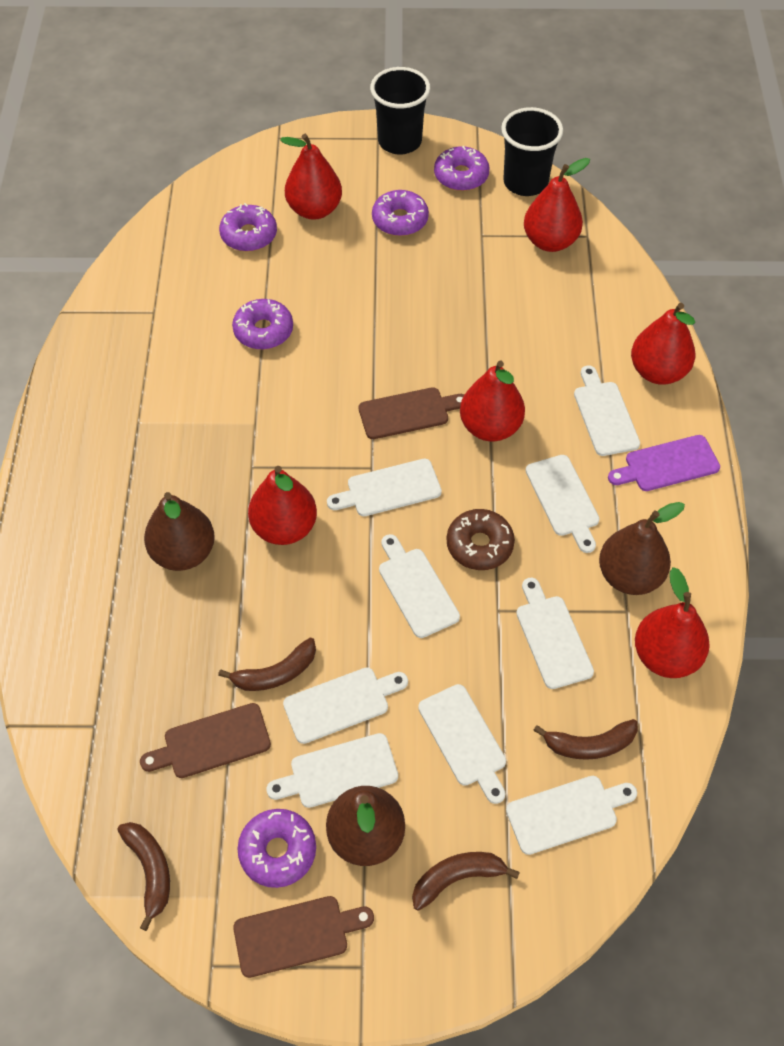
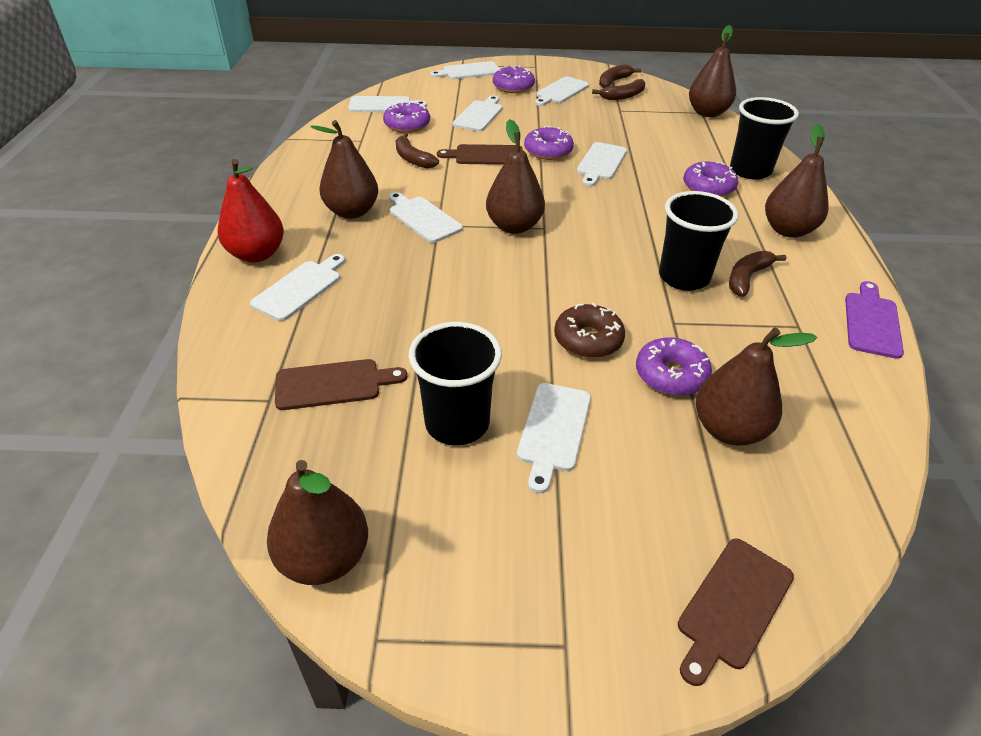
black cup: 2 -> 3
brown pear: 3 -> 6
red pear: 6 -> 1
white cutting board: 9 -> 8

